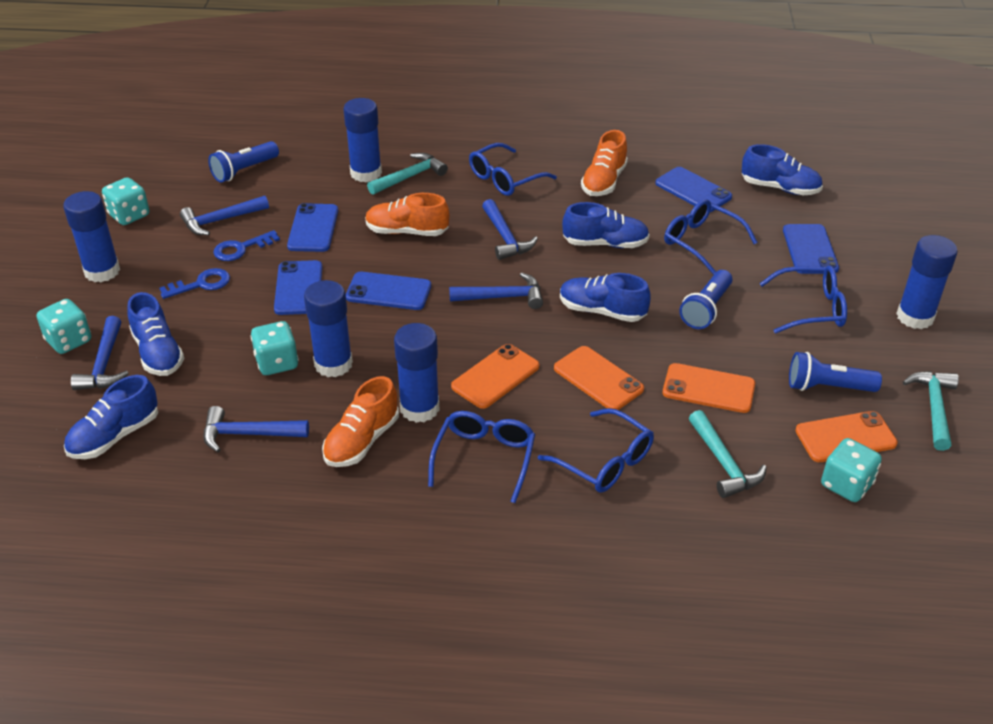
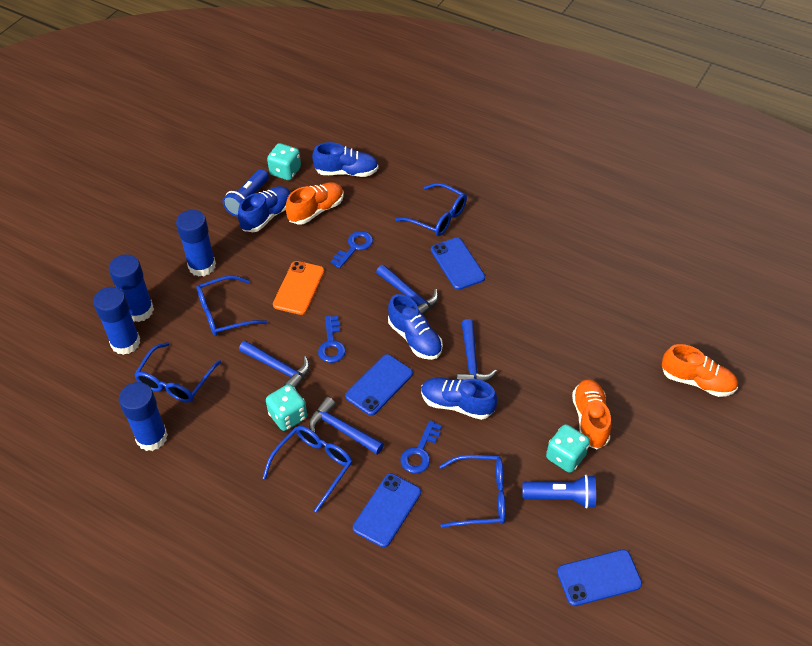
blue flashlight: 3 -> 2
blue glue stick: 5 -> 4
blue hammer: 5 -> 4
blue key: 2 -> 3
blue phone: 5 -> 4
blue shoe: 5 -> 4
orange phone: 4 -> 1
turquoise dice: 4 -> 3
turquoise hammer: 3 -> 0

